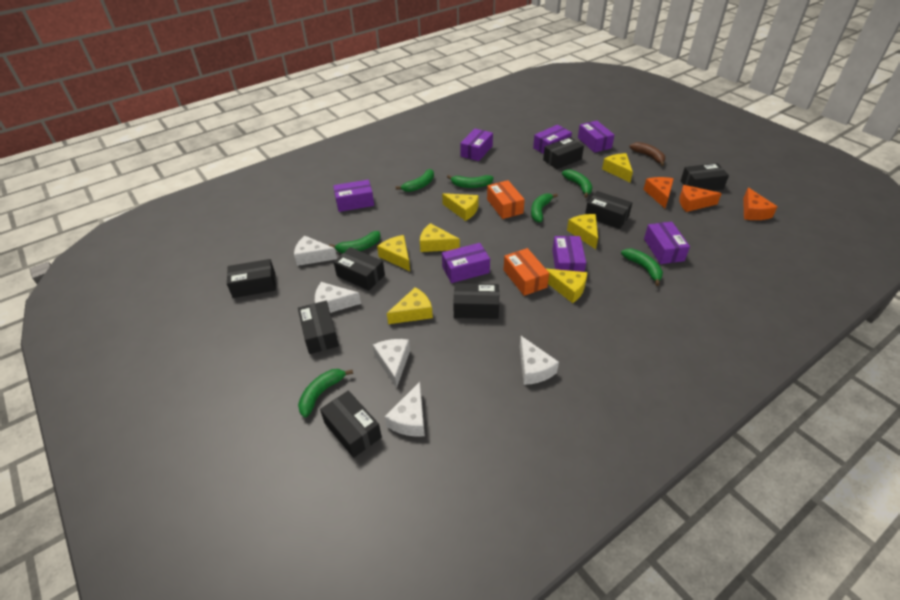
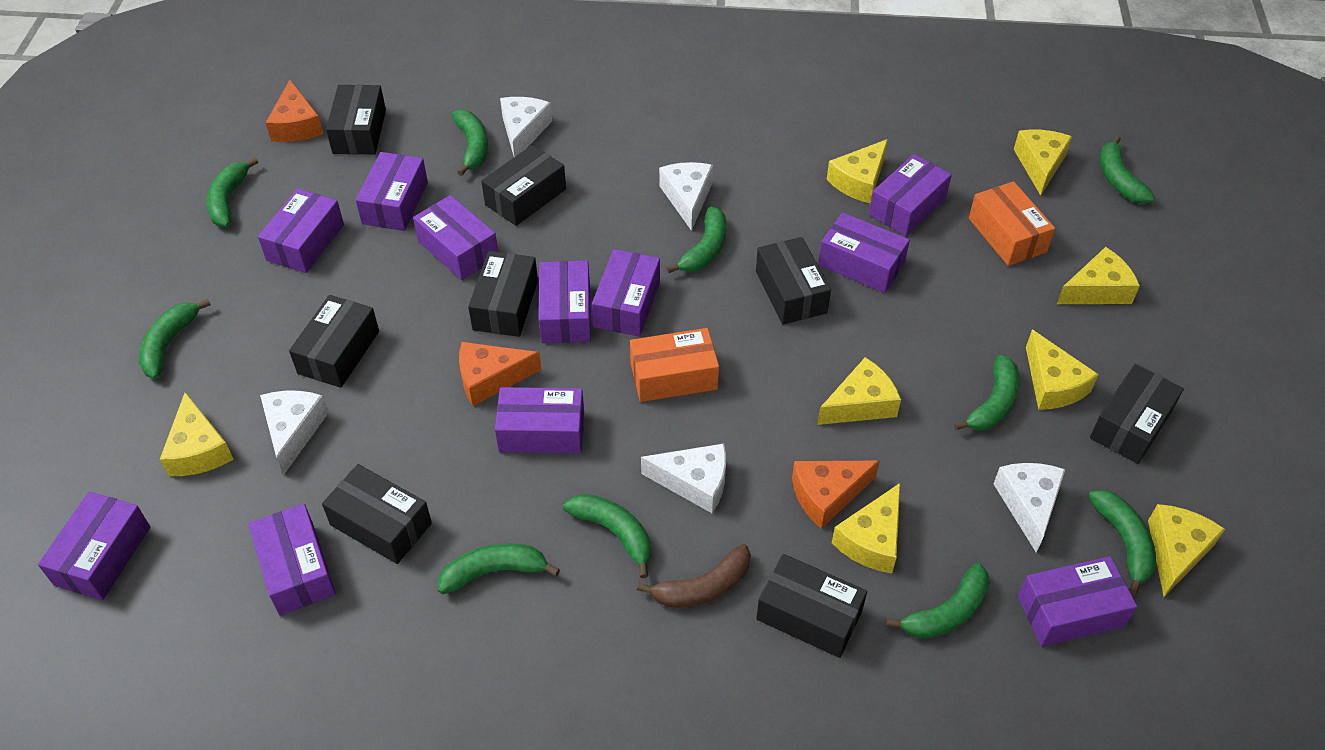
green banana: 7 -> 10
purple box: 7 -> 11
yellow cheese: 7 -> 8

